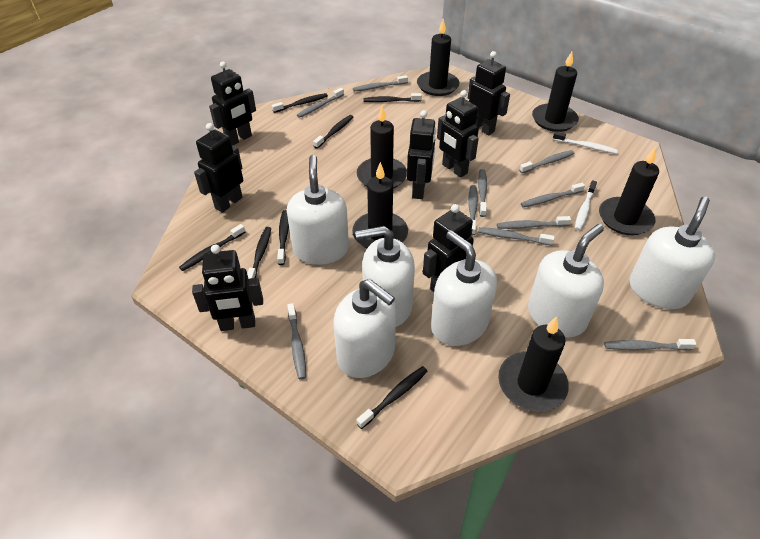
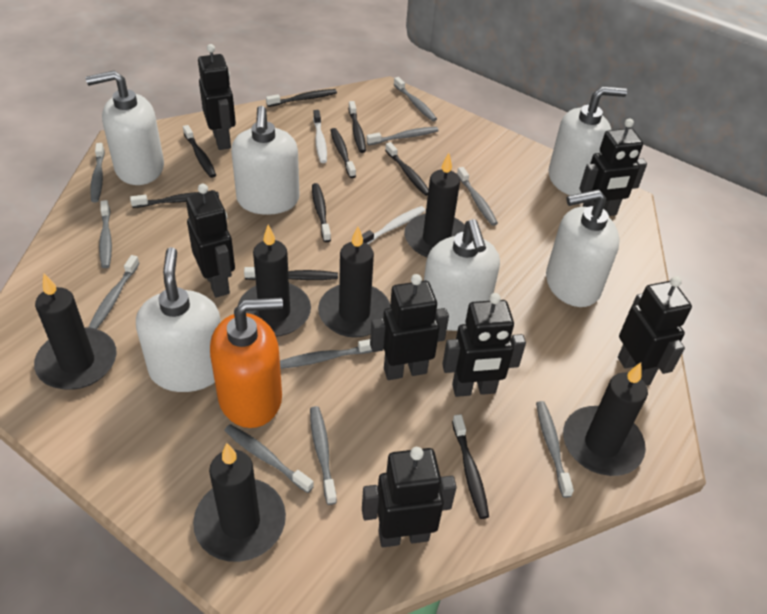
black toothbrush: 7 -> 9
orange soap dispenser: 0 -> 1

